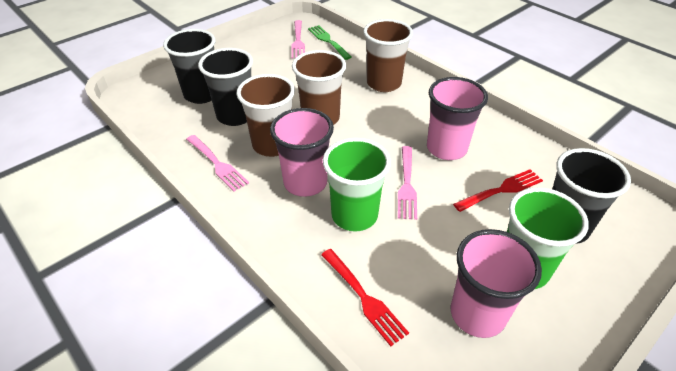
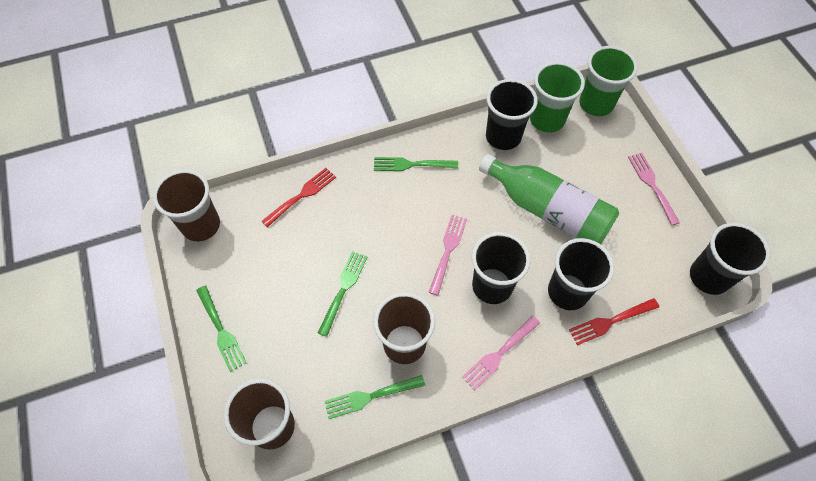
black cup: 3 -> 4
green bottle: 0 -> 1
green fork: 1 -> 4
pink cup: 3 -> 0

